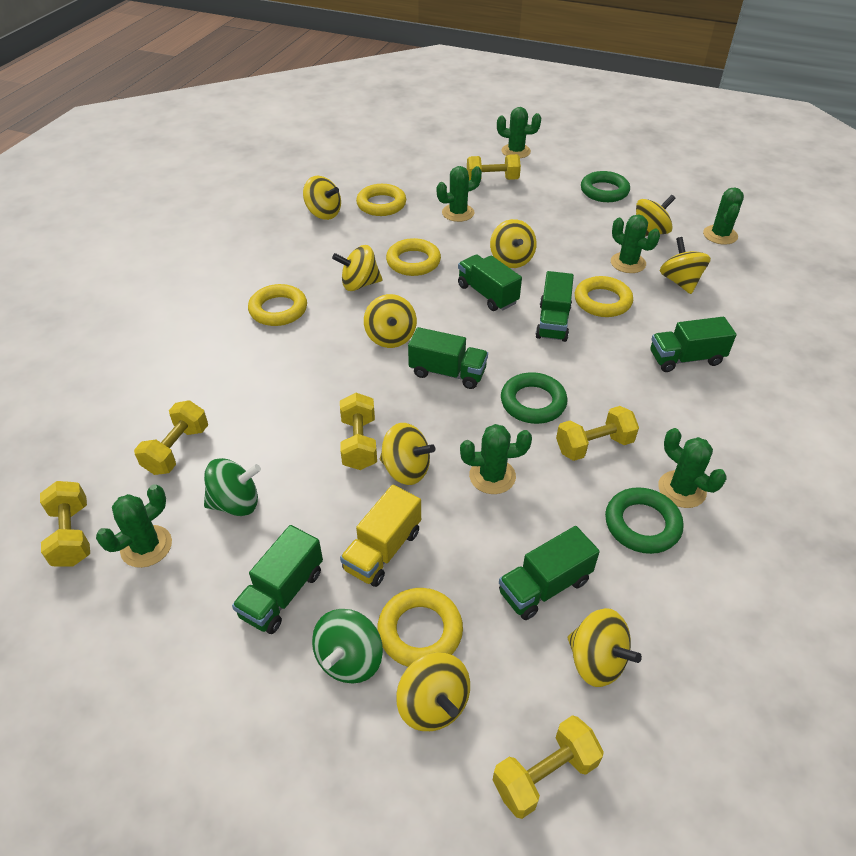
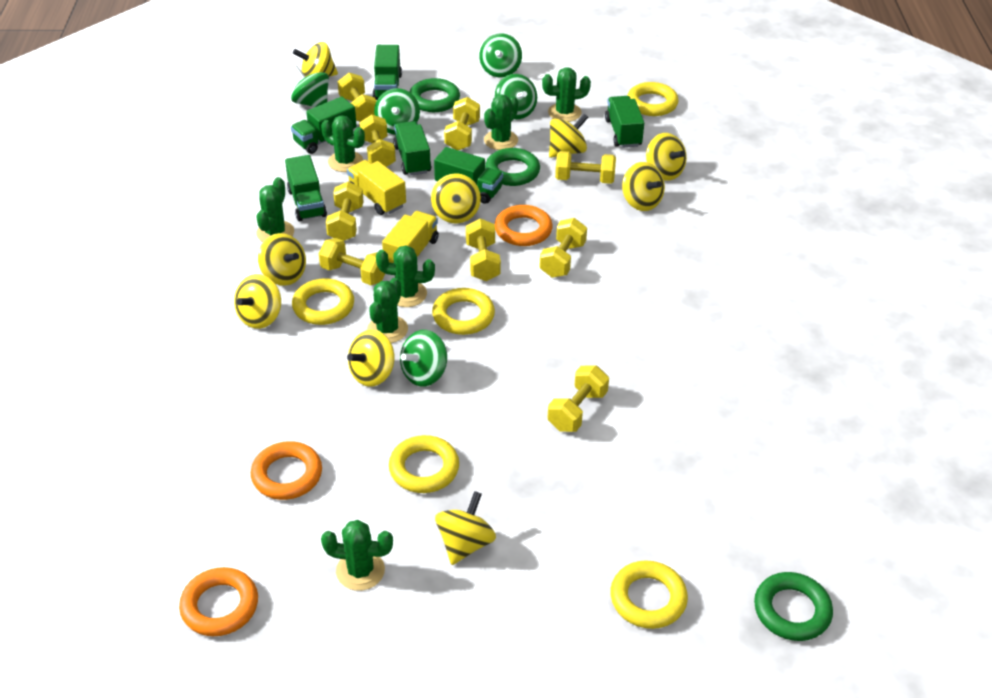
green spinning top: 2 -> 5
orange ring: 0 -> 3
yellow dumbbell: 6 -> 9
yellow truck: 1 -> 2

